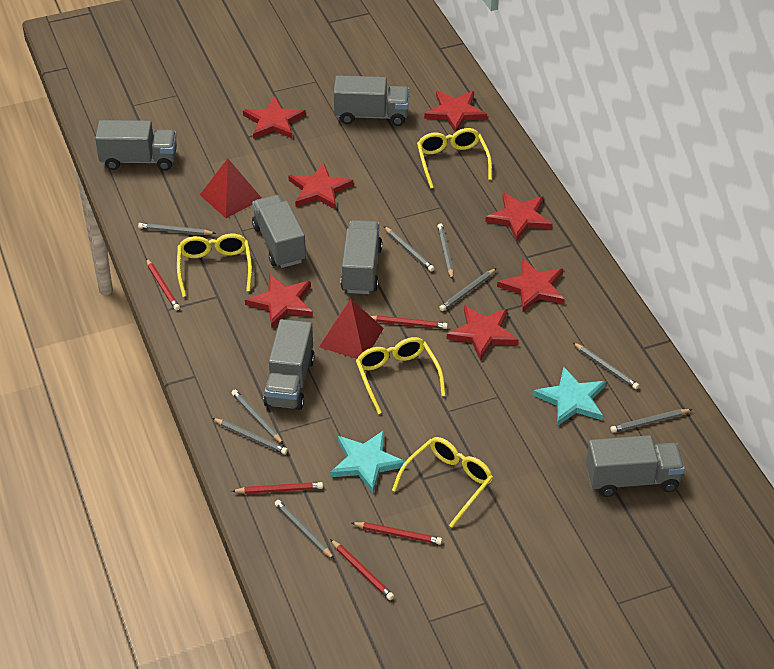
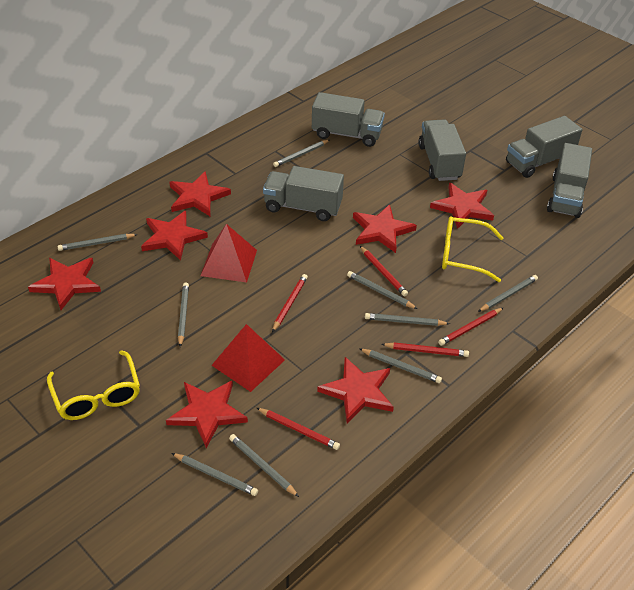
grey truck: 6 -> 5
turquoise star: 2 -> 0
yellow glasses: 4 -> 2

